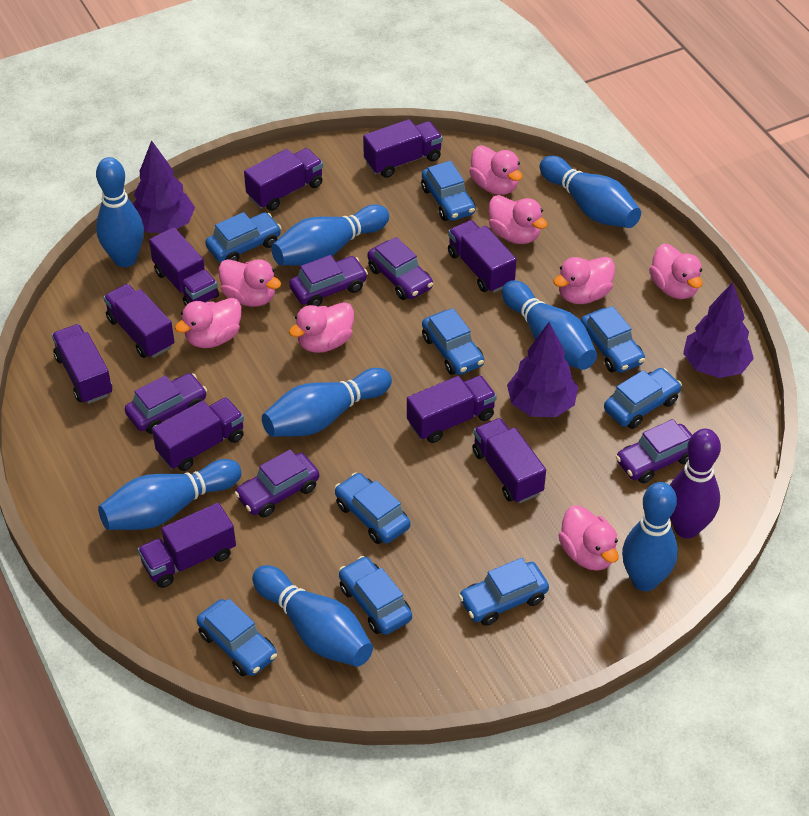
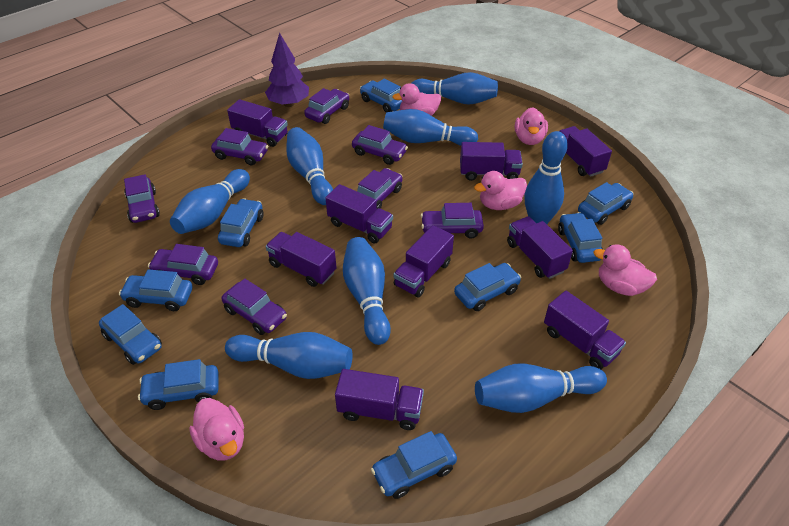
pink duck: 8 -> 5
purple bowling pin: 1 -> 0
purple car: 5 -> 8
purple tree: 3 -> 1
purple truck: 10 -> 9

